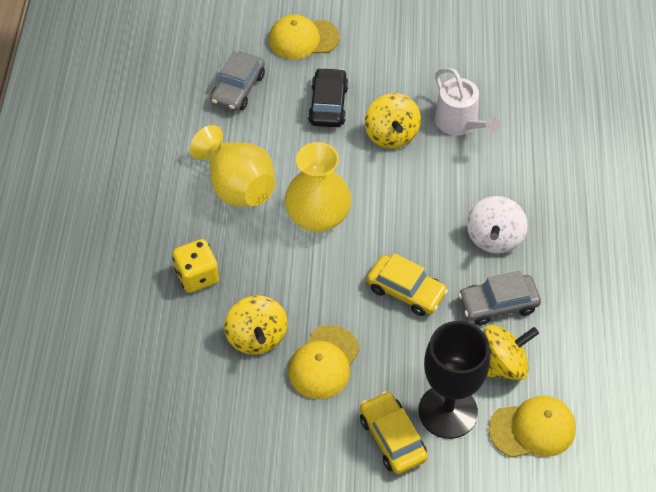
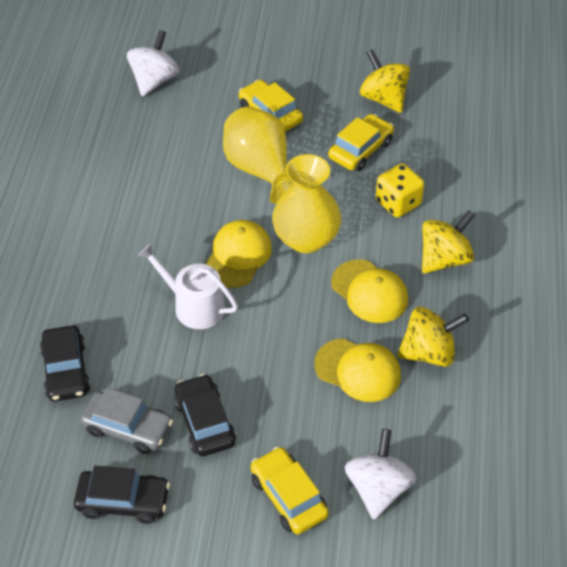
black car: 1 -> 3
black goblet: 1 -> 0
grey car: 2 -> 1
white spinning top: 1 -> 2
yellow car: 2 -> 3

